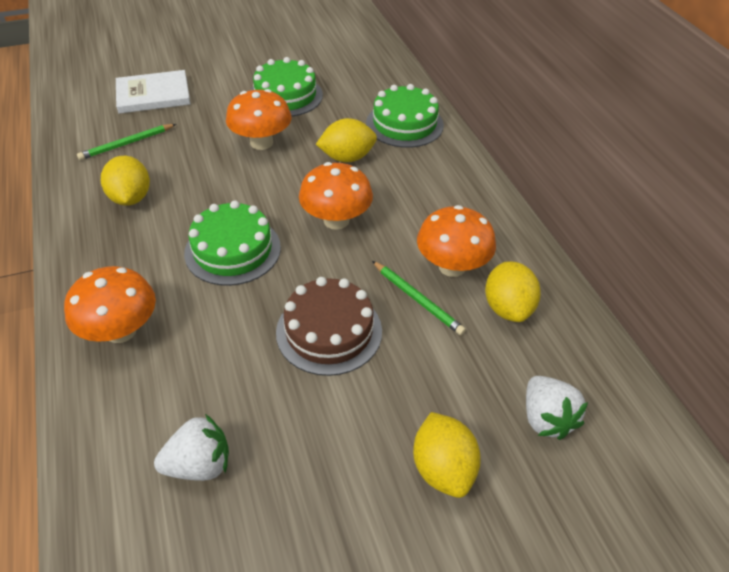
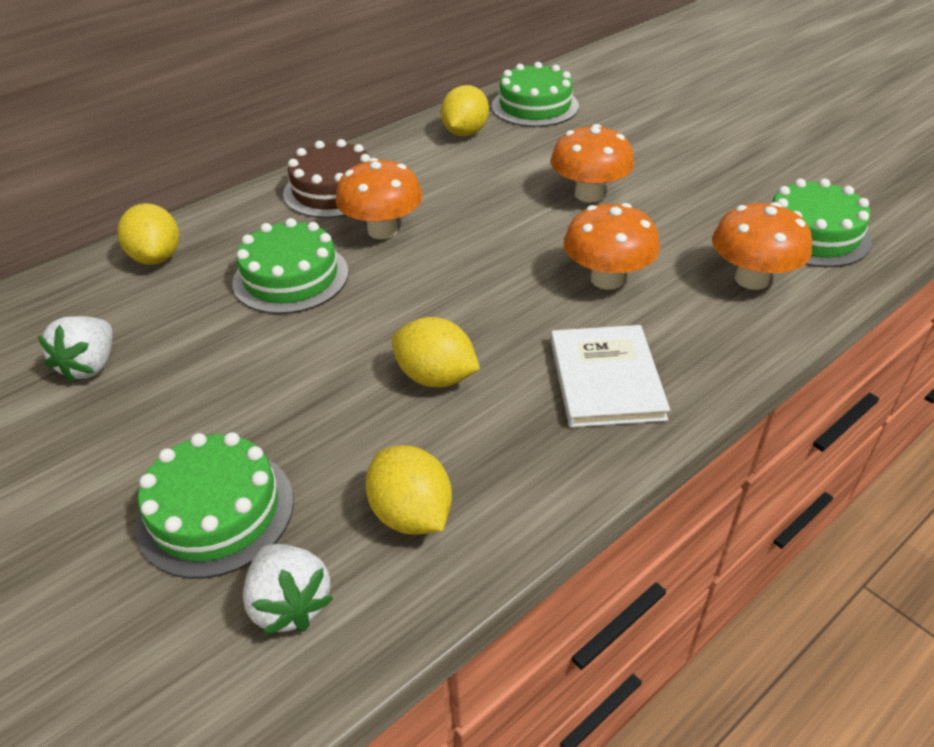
green cake: 3 -> 4
green pencil: 2 -> 0

